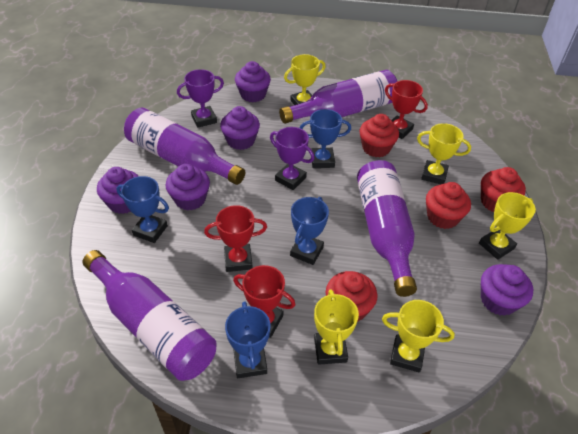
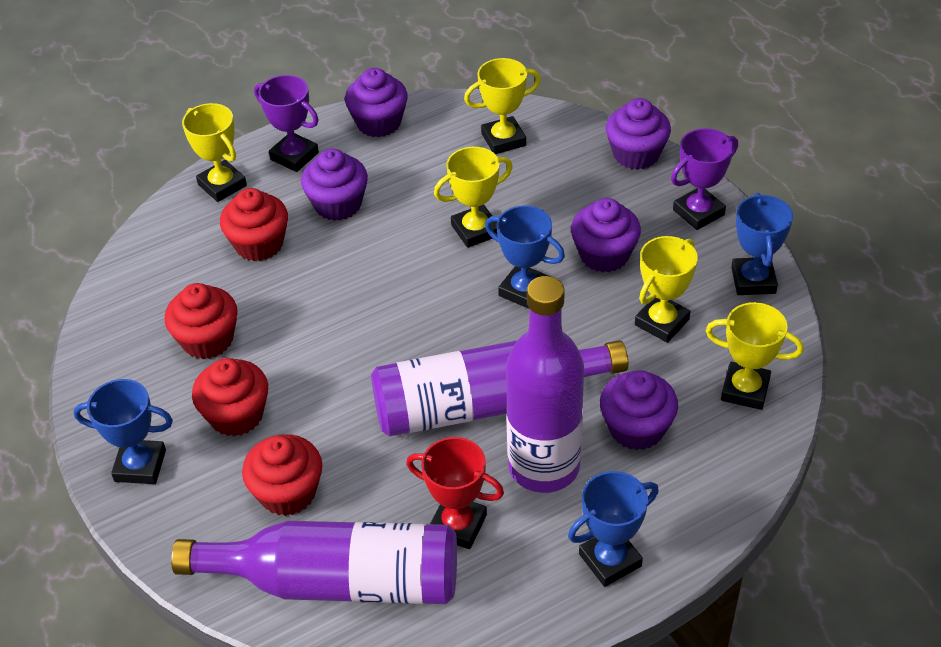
purple bottle: 4 -> 3
red trophy: 3 -> 1

